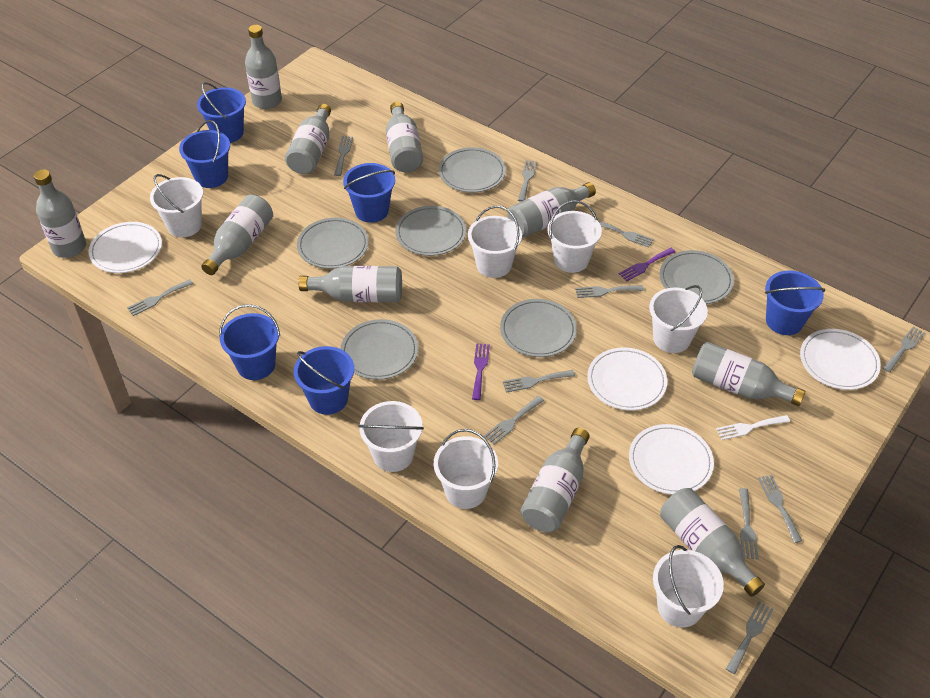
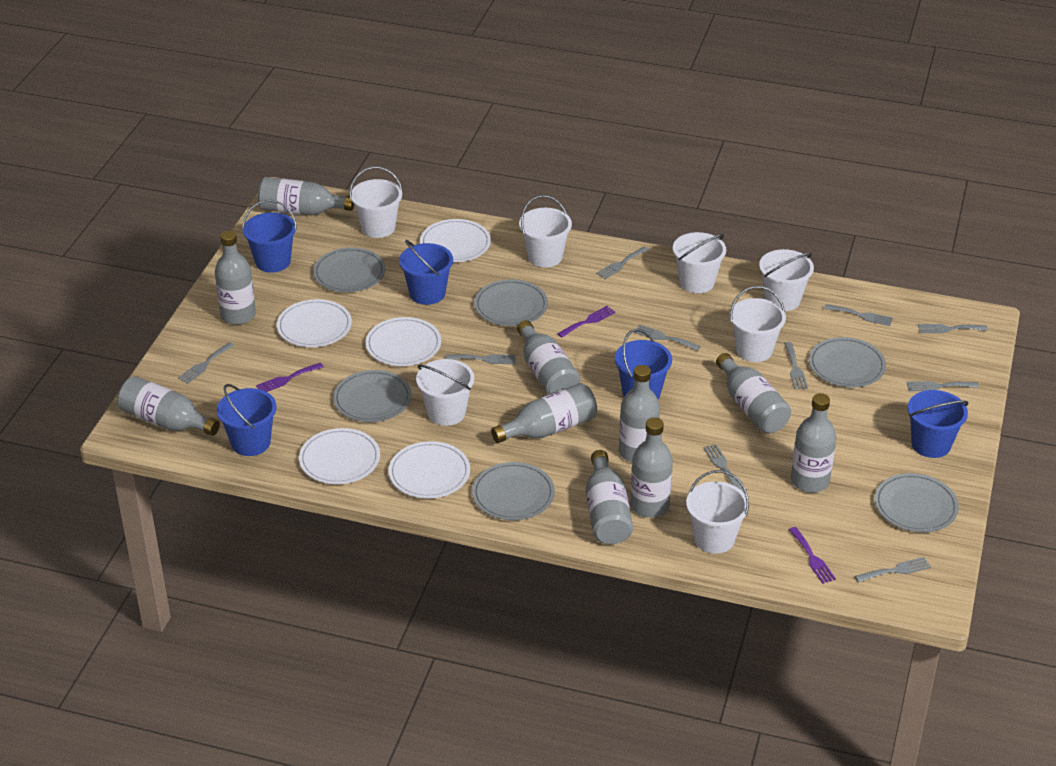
blue bucket: 6 -> 5
grey fork: 11 -> 10
purple fork: 2 -> 3
white fork: 1 -> 0
white plate: 4 -> 5

